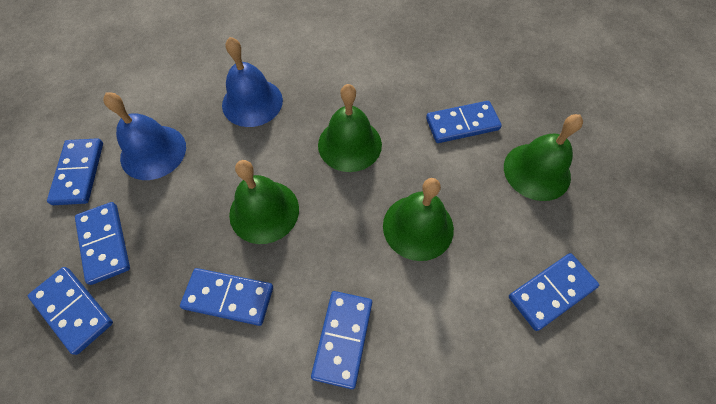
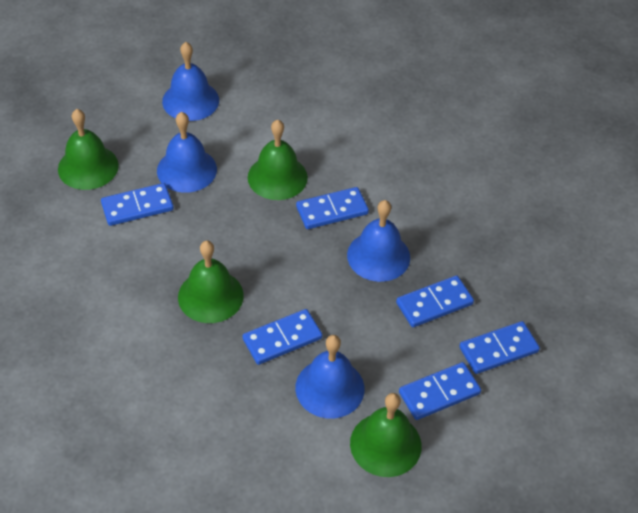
blue bell: 2 -> 4
blue domino: 7 -> 6

